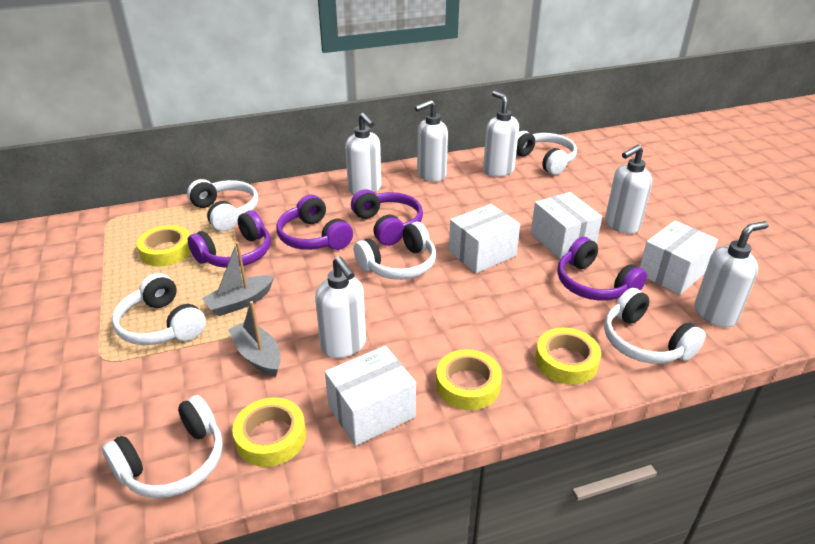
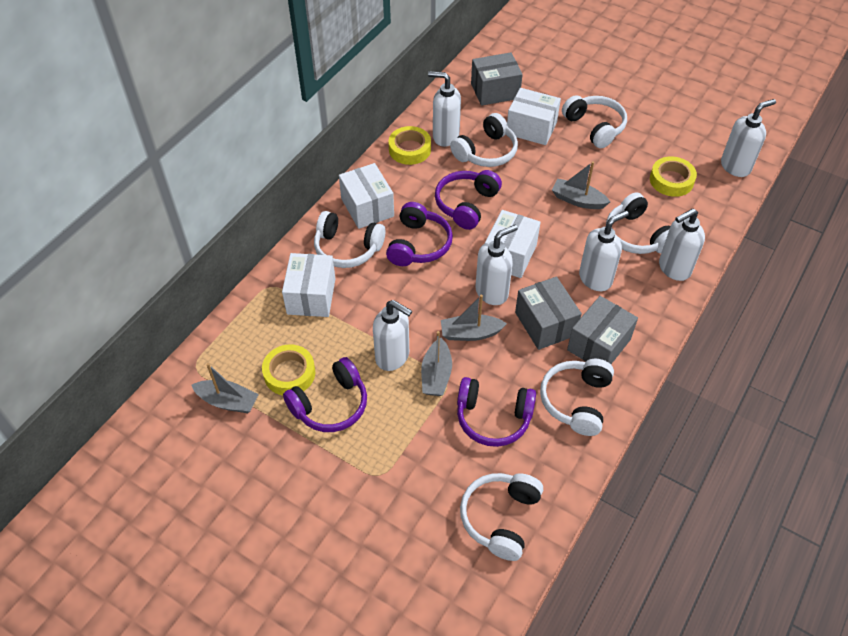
grey boat: 2 -> 4
grey box: 0 -> 3
yellow tape: 4 -> 3

